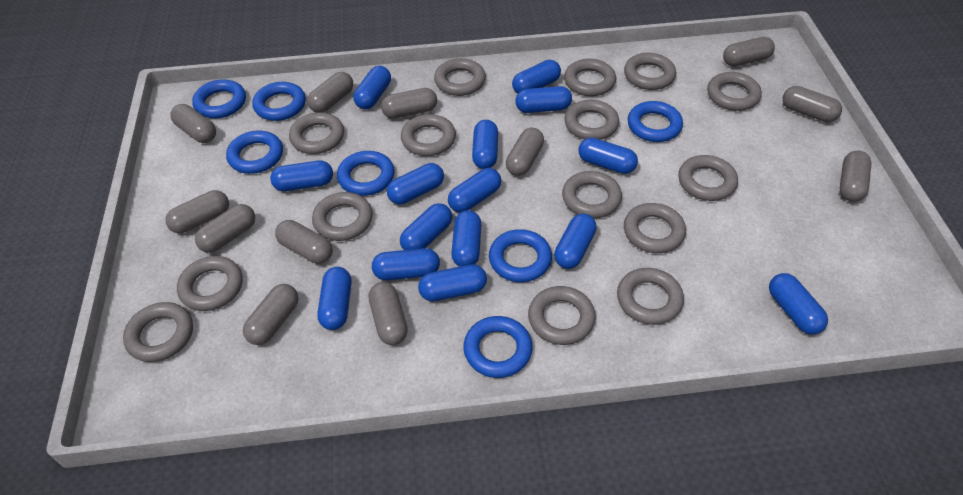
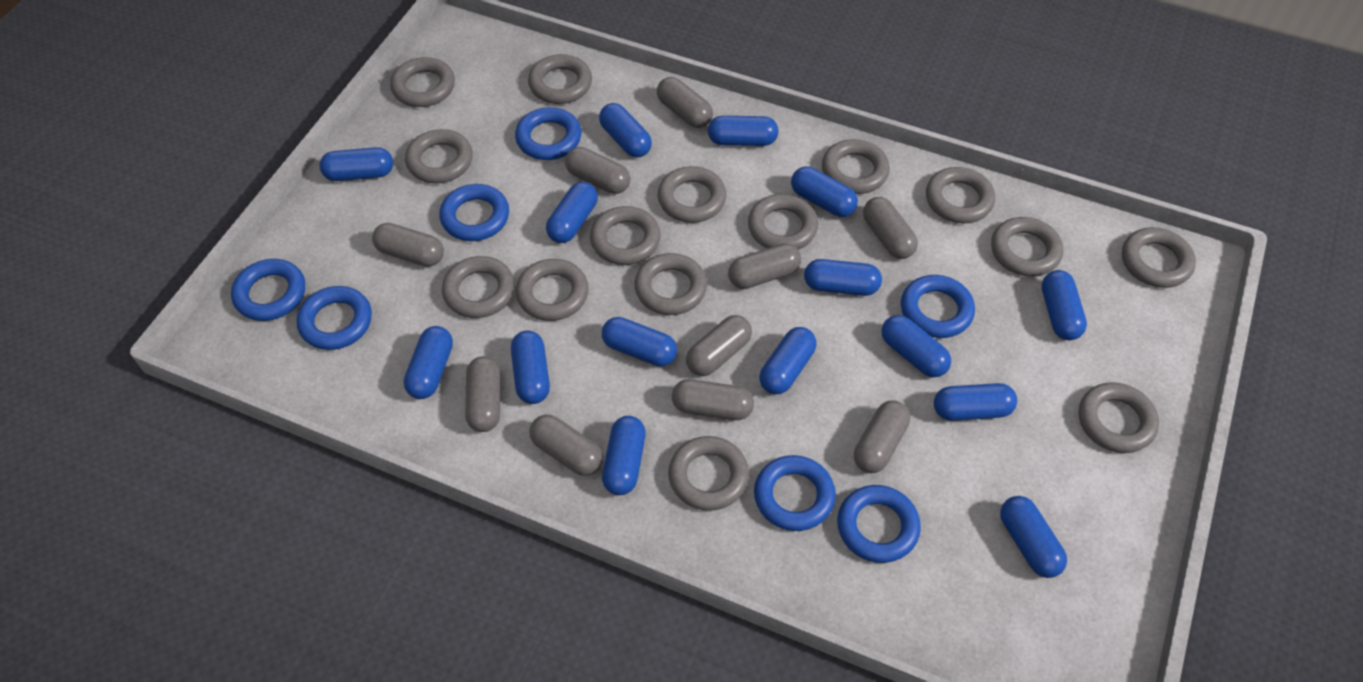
grey capsule: 12 -> 10

